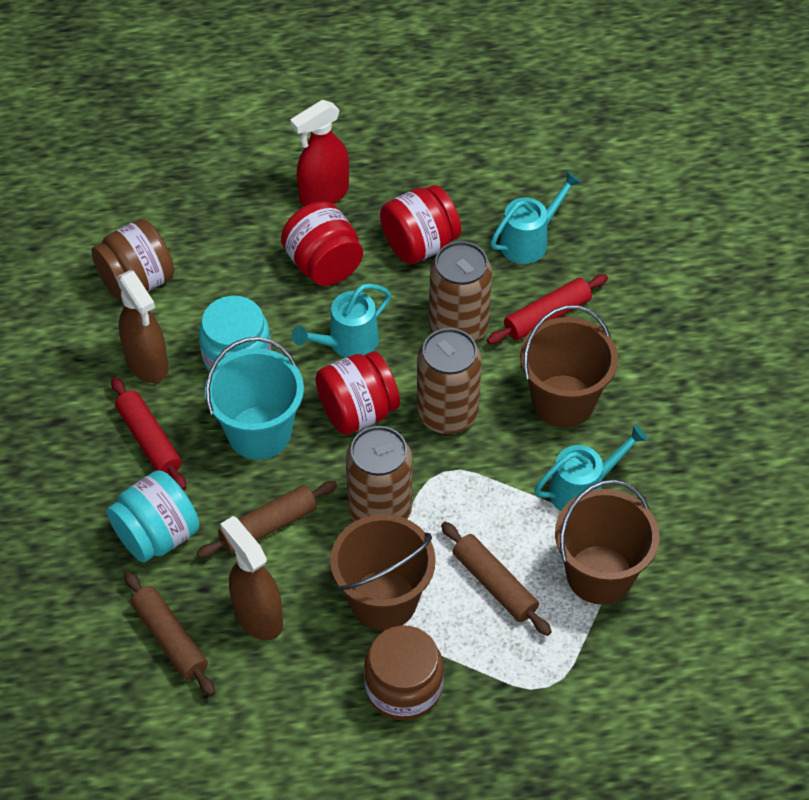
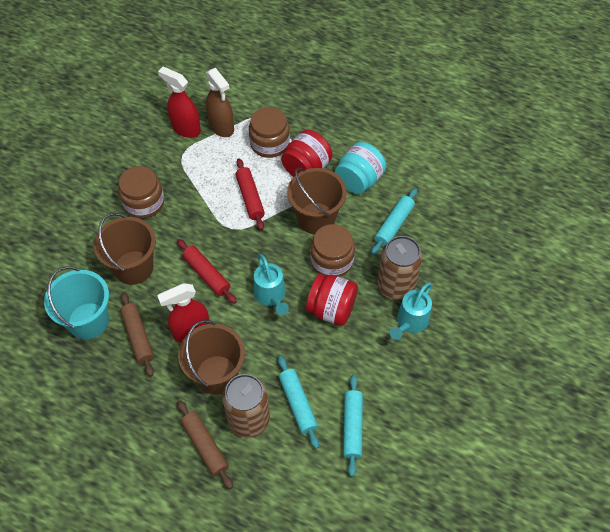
brown can: 3 -> 2
brown jar: 2 -> 3
brown rolling pin: 3 -> 2
brown spray bottle: 2 -> 1
red jar: 3 -> 2
red spray bottle: 1 -> 2
turquoise jar: 2 -> 1
turquoise rolling pin: 0 -> 3
turquoise watering can: 3 -> 2

